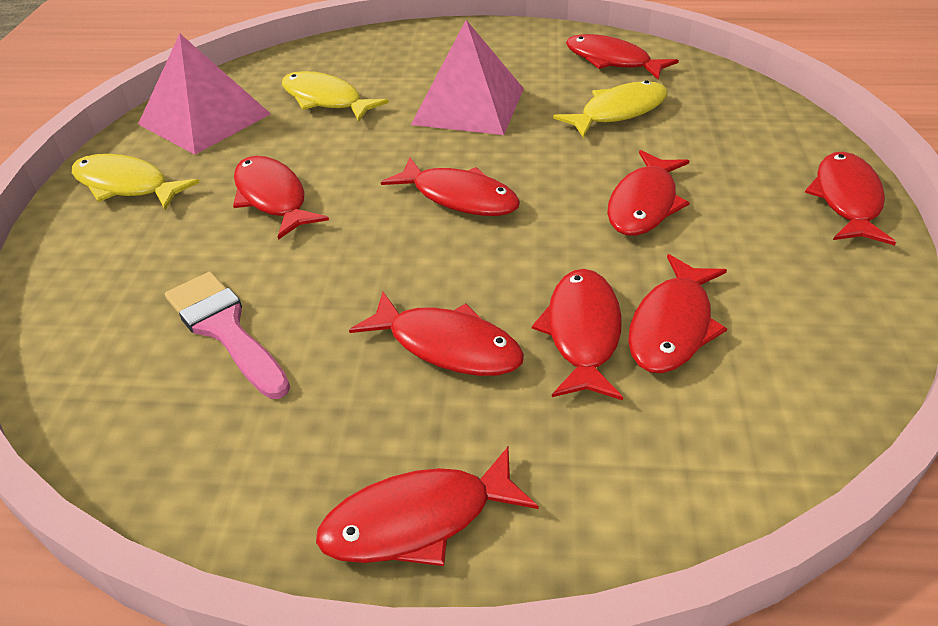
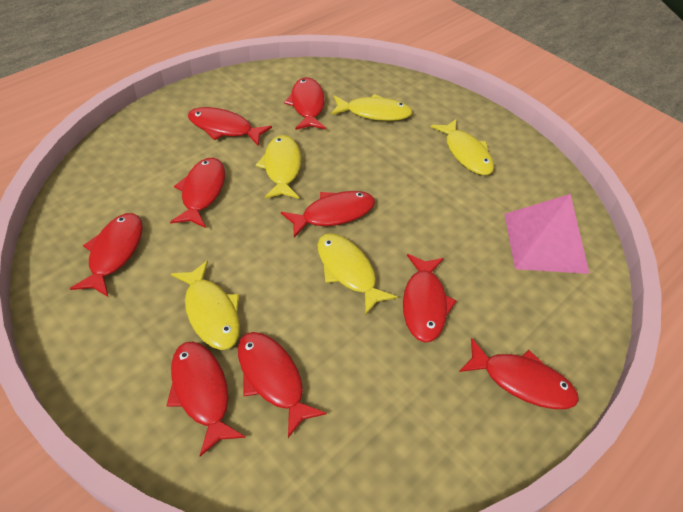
pink brush: 1 -> 0
pink pyramid: 2 -> 1
yellow fish: 3 -> 5

